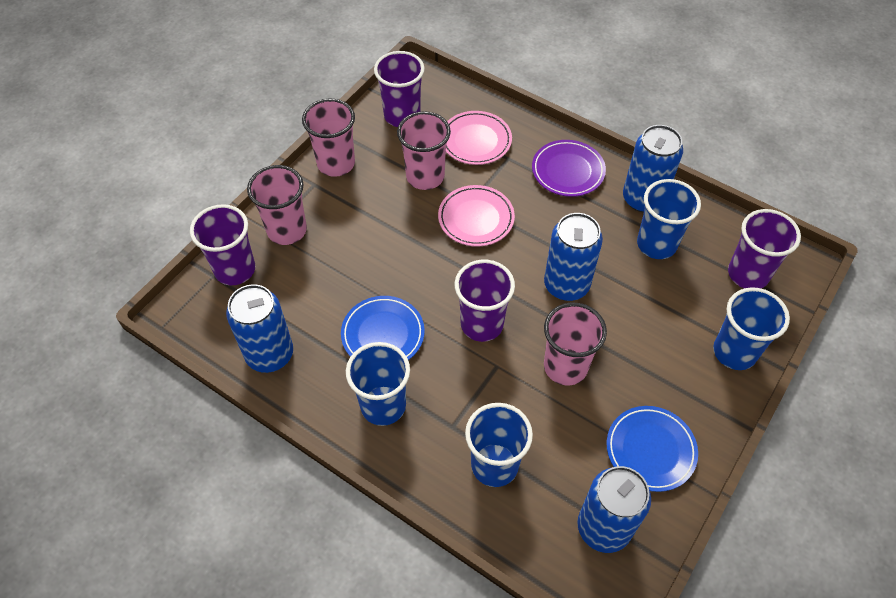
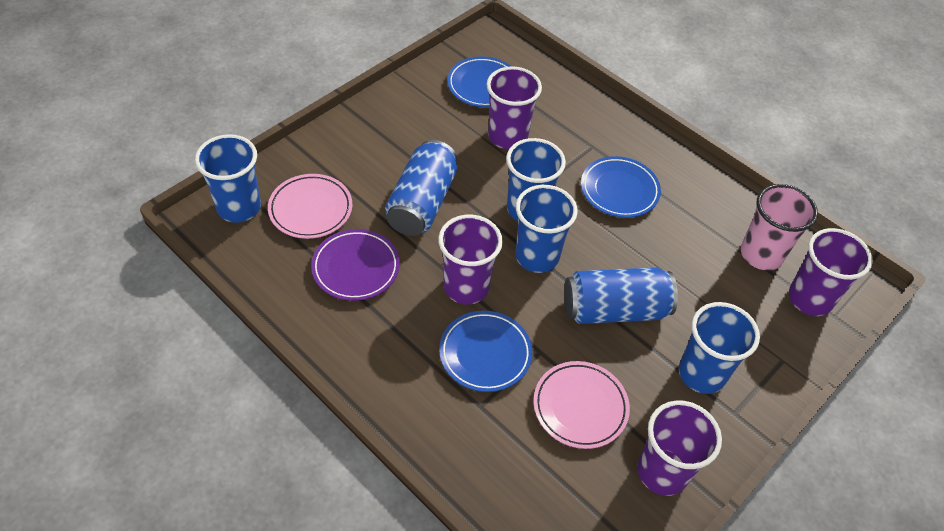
blue can: 4 -> 2
blue plate: 2 -> 3
pink cup: 4 -> 1

